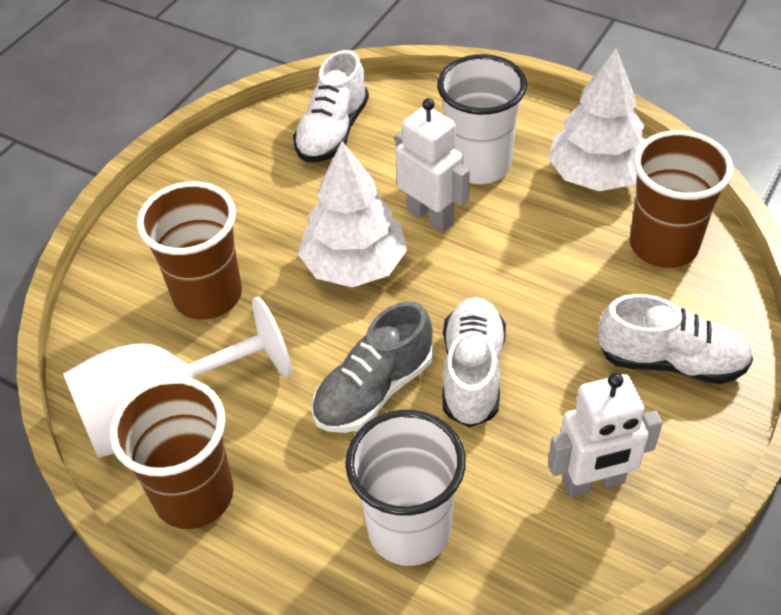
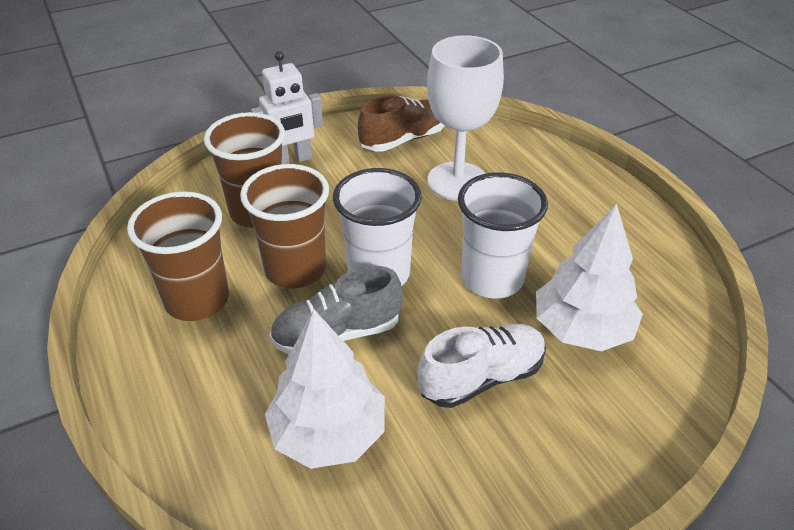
brown shoe: 0 -> 1
white robot: 2 -> 1
white shoe: 3 -> 1

